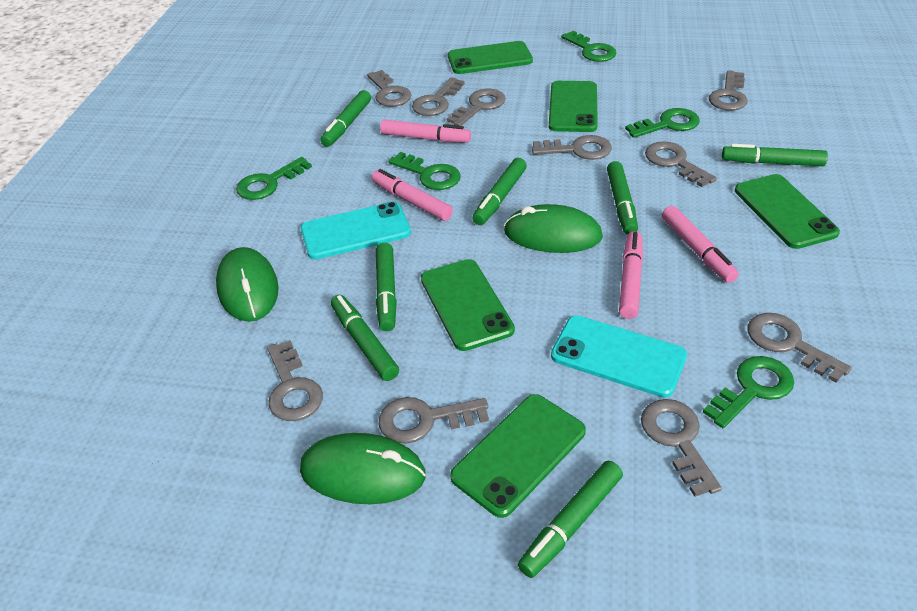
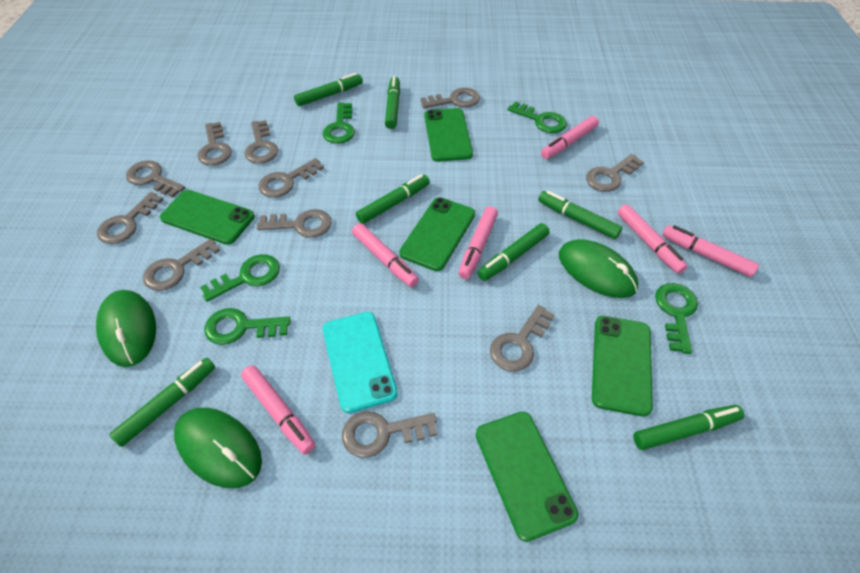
grey key: 10 -> 11
pink marker: 4 -> 6
turquoise phone: 2 -> 1

